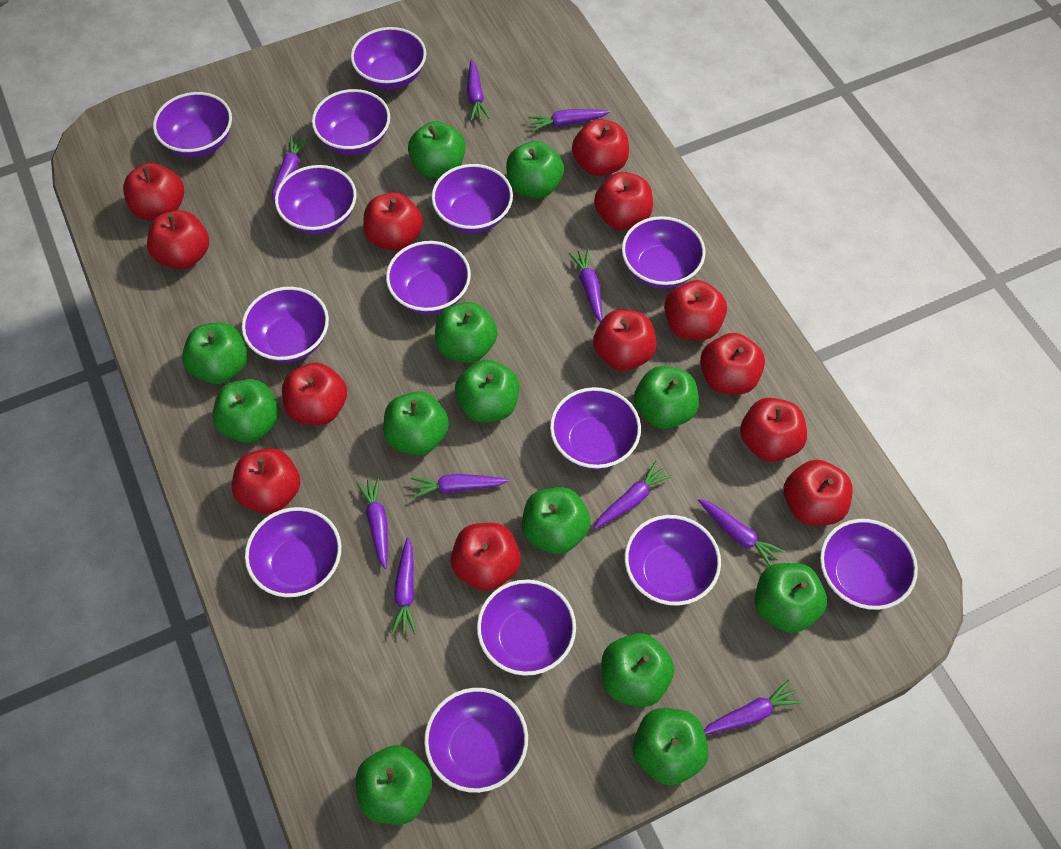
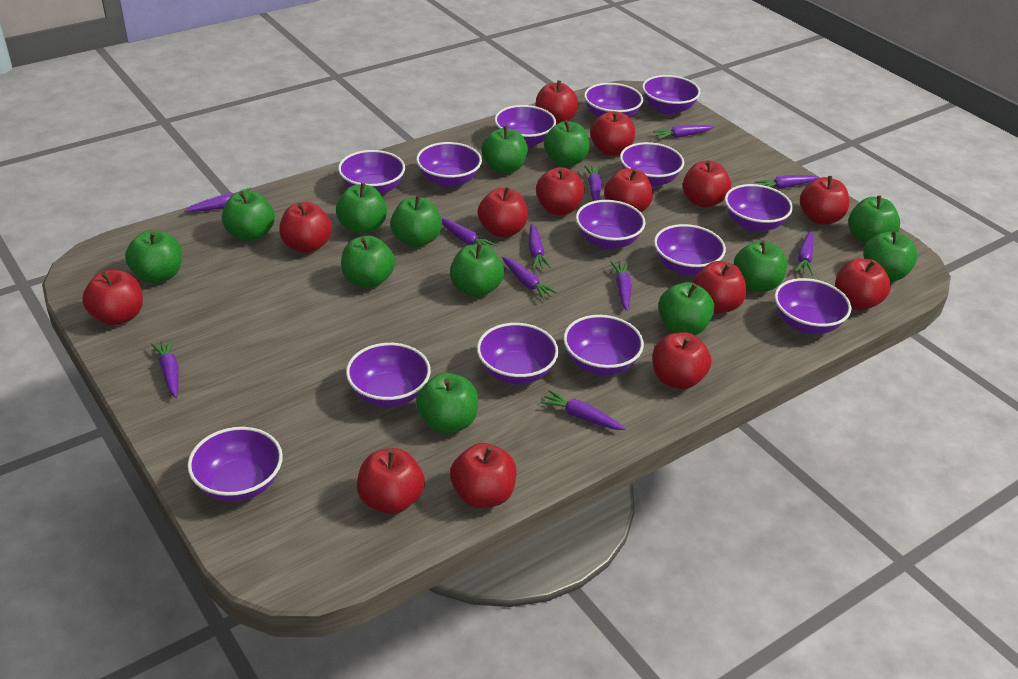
purple carrot: 10 -> 11
red apple: 13 -> 14

